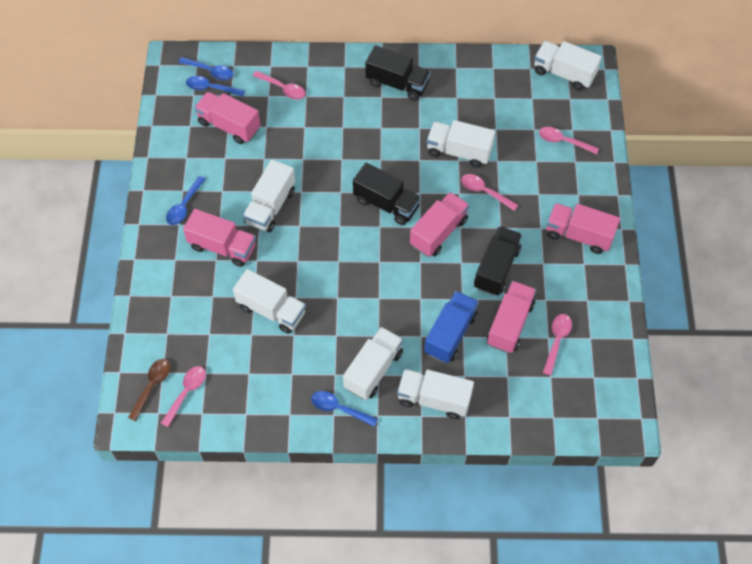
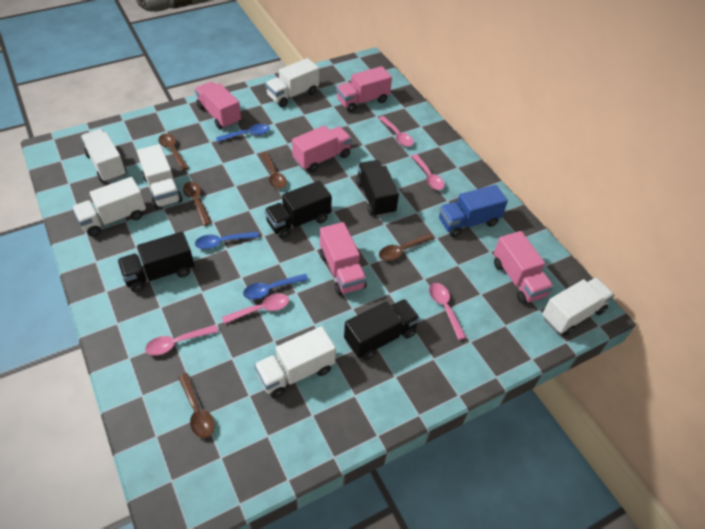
black truck: 3 -> 4
blue spoon: 4 -> 3
brown spoon: 1 -> 5

